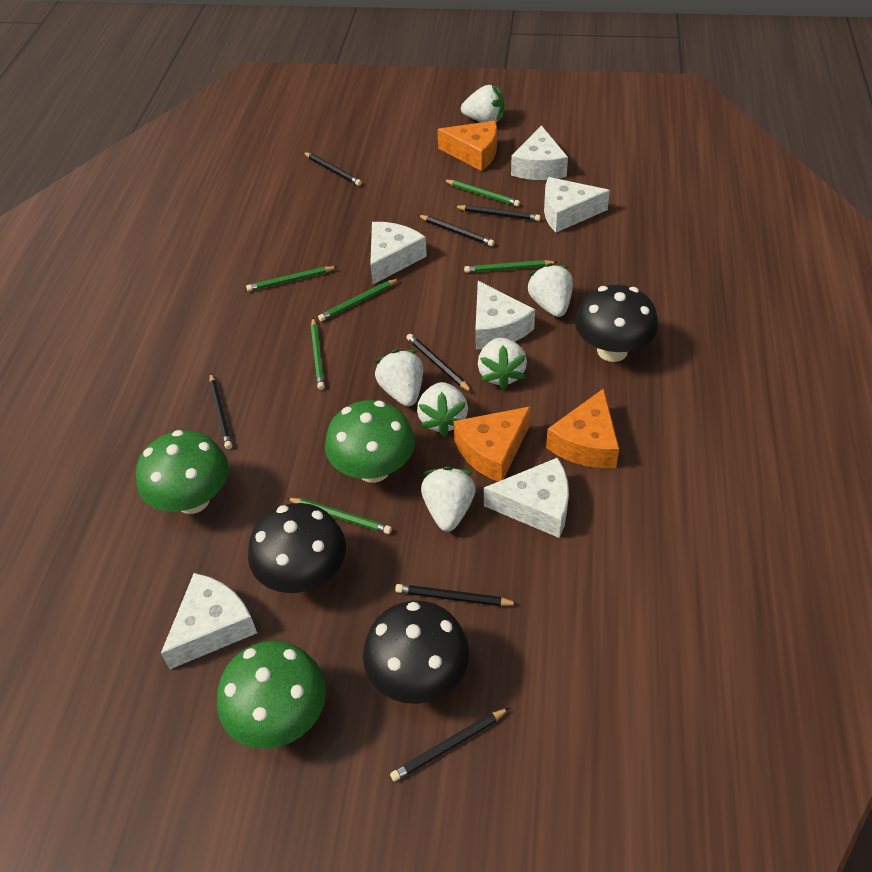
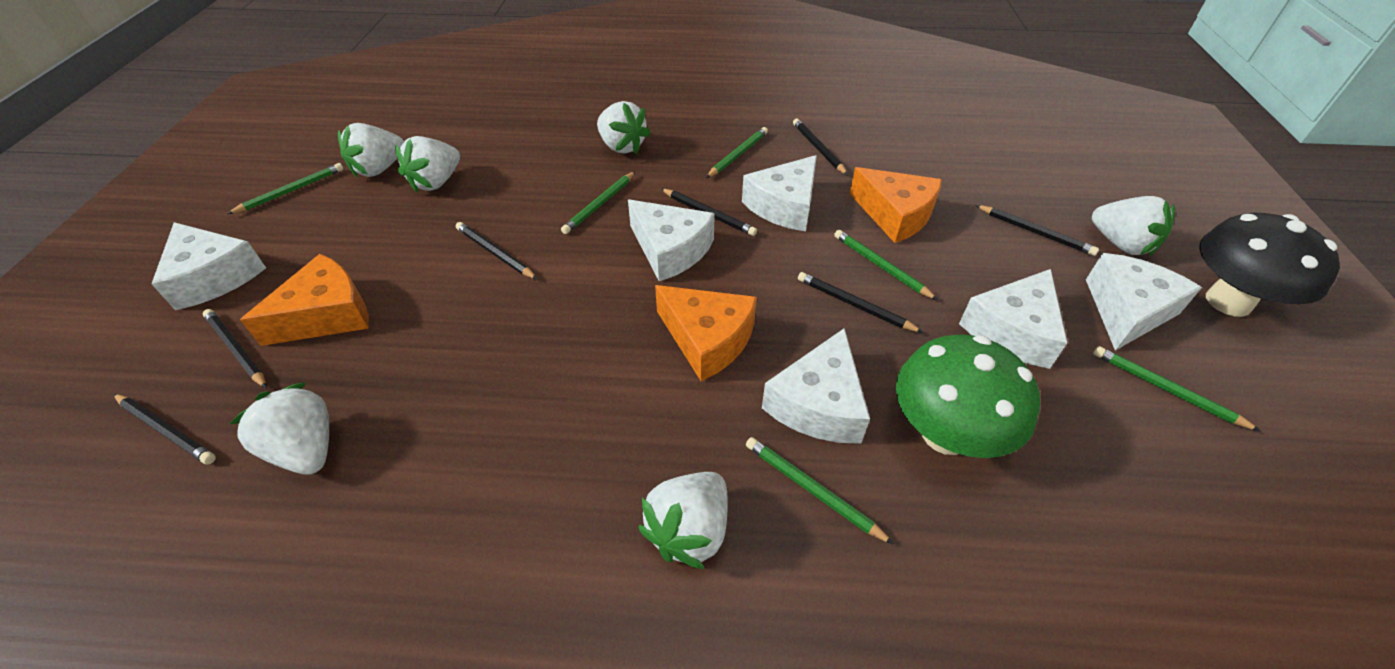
black mushroom: 3 -> 1
green mushroom: 3 -> 1

